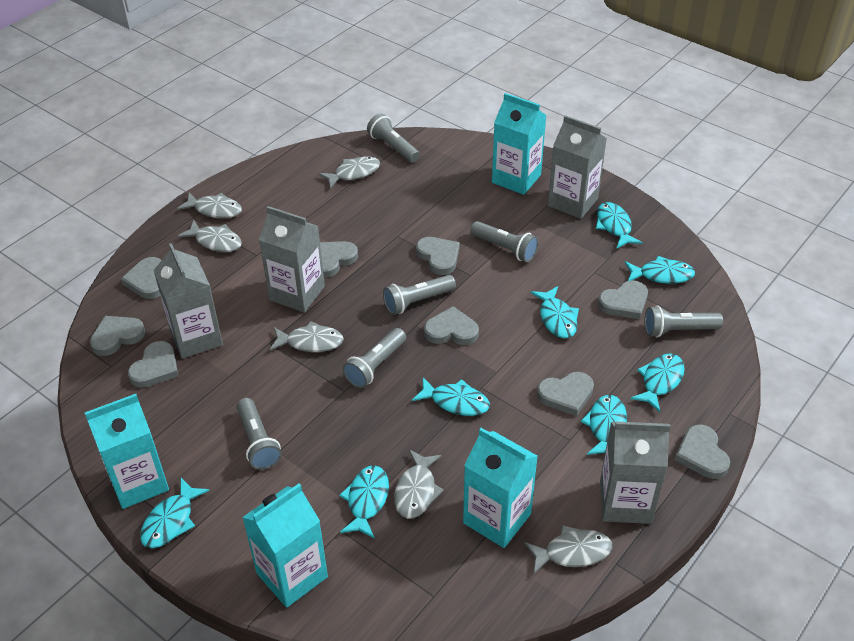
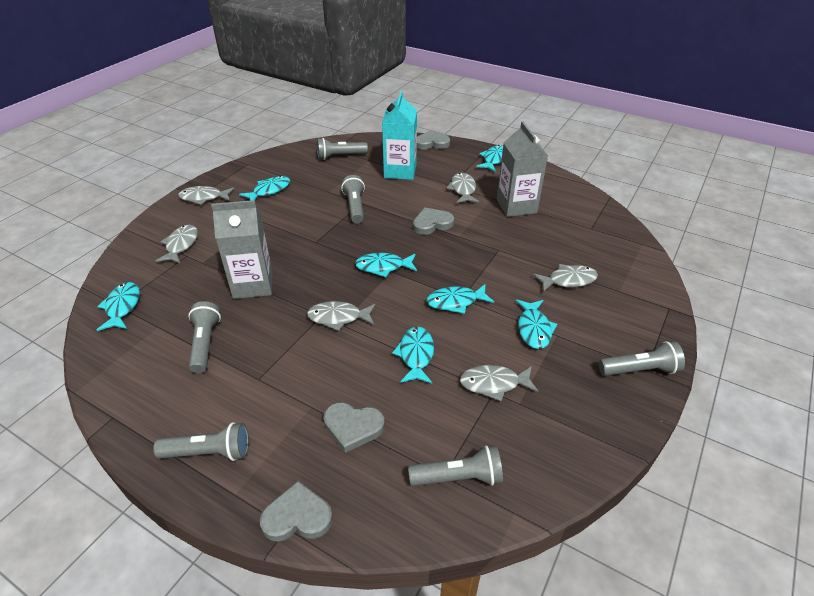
grey carton: 4 -> 2
grey heart: 9 -> 4
turquoise carton: 4 -> 1
turquoise fish: 8 -> 7

